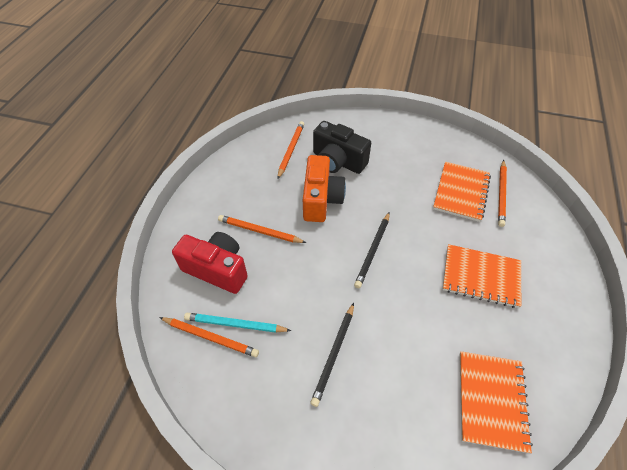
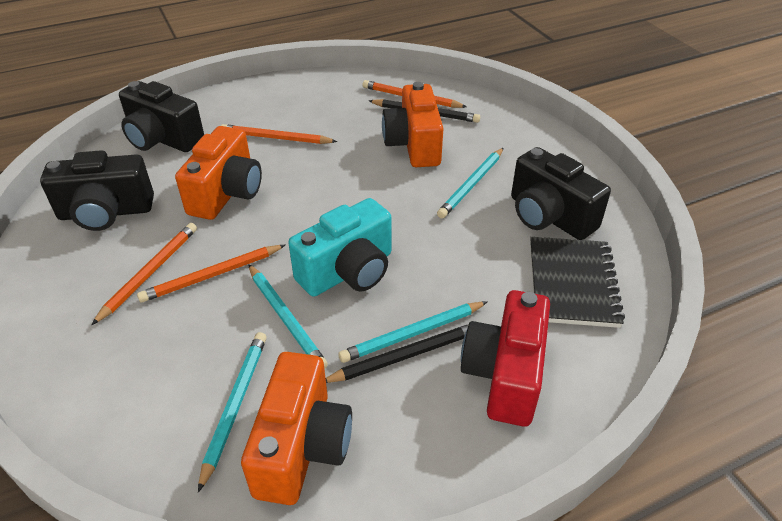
black camera: 1 -> 3
black notebook: 0 -> 1
orange camera: 1 -> 3
orange notebook: 3 -> 0
turquoise camera: 0 -> 1
turquoise pencil: 1 -> 4

